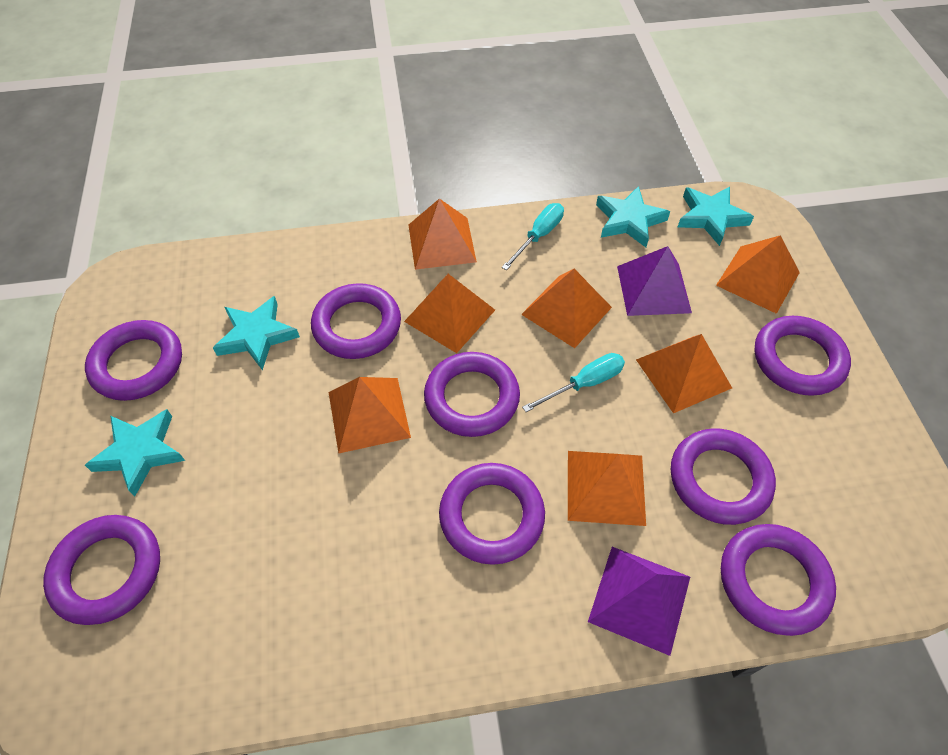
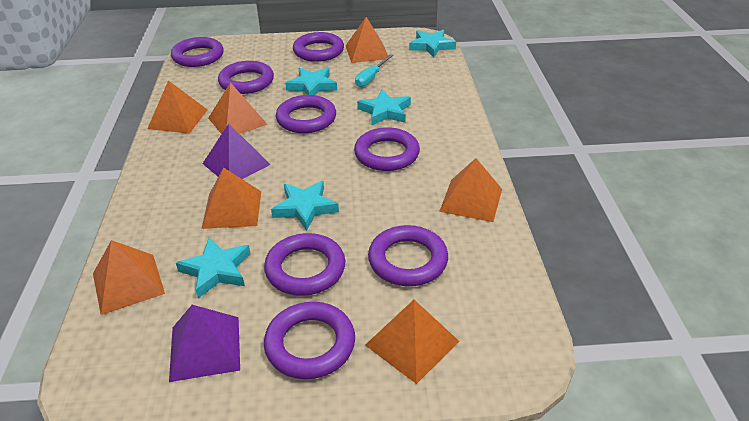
turquoise screwdriver: 2 -> 1
turquoise star: 4 -> 5

